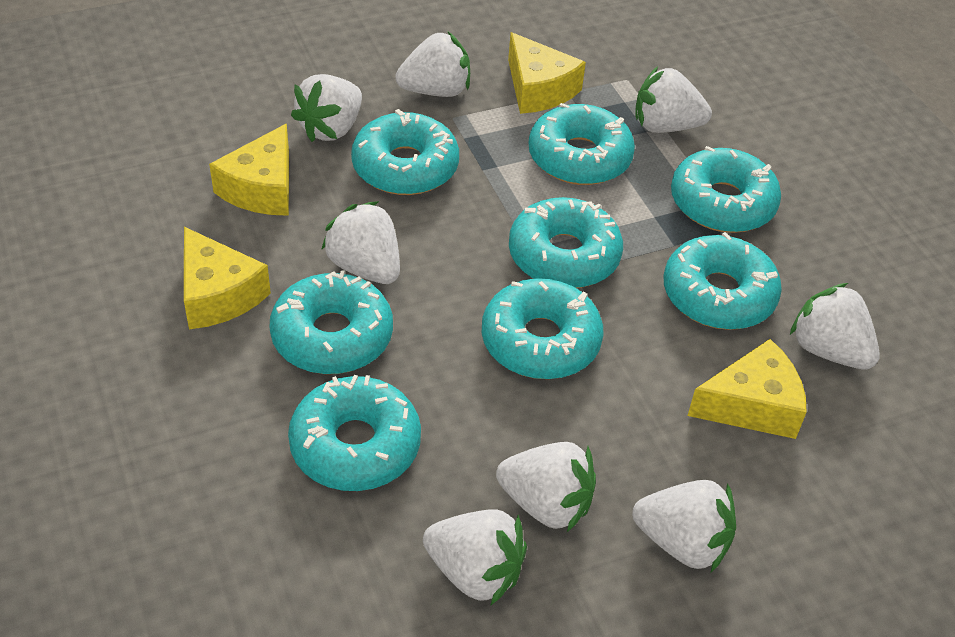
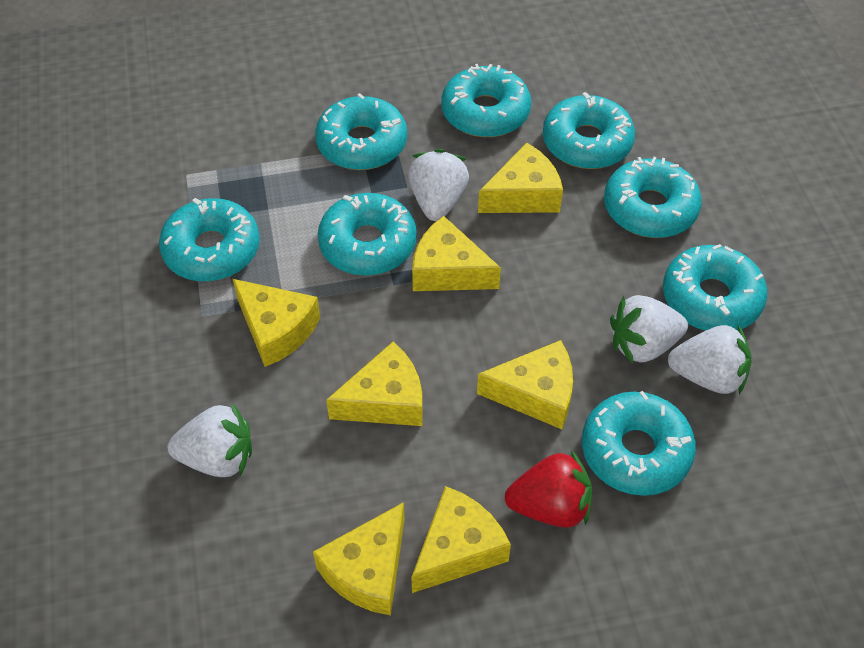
red strawberry: 0 -> 1
white strawberry: 8 -> 4
yellow cheese: 4 -> 7

